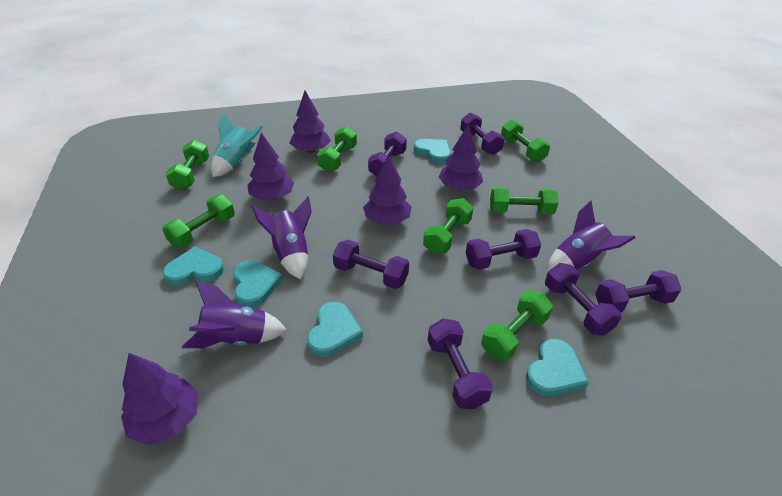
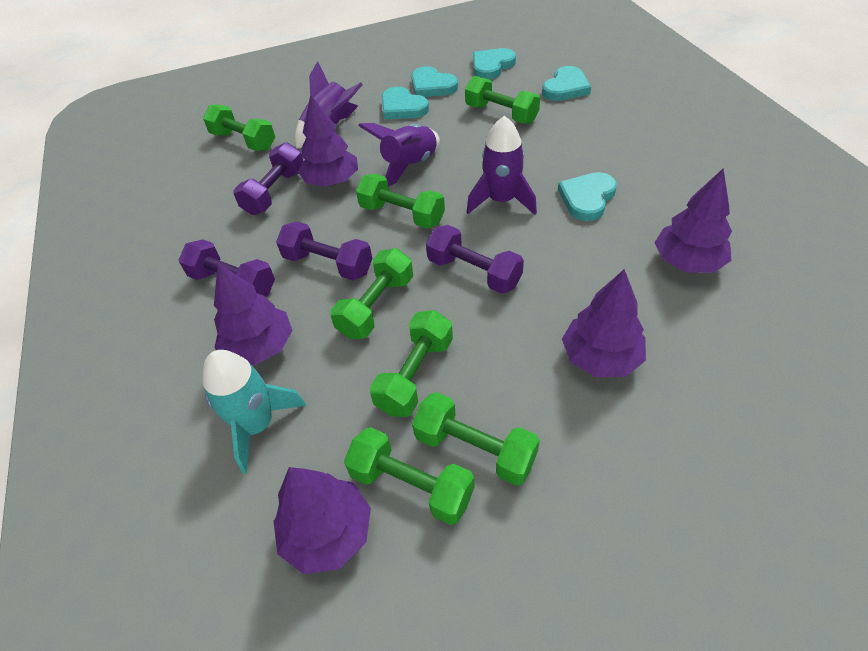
purple dumbbell: 7 -> 4

